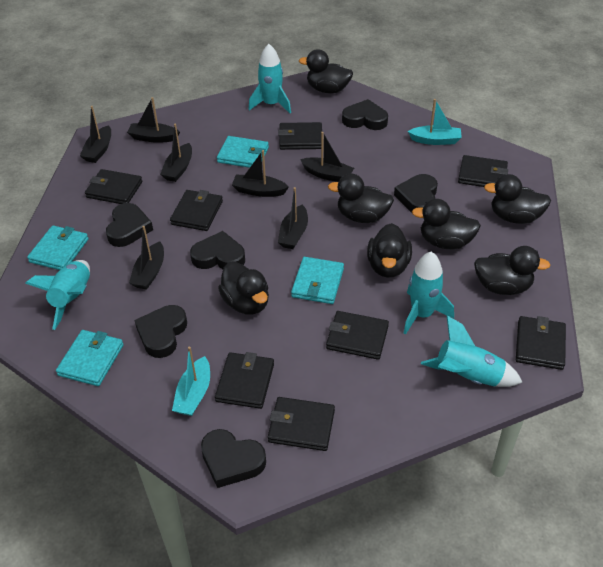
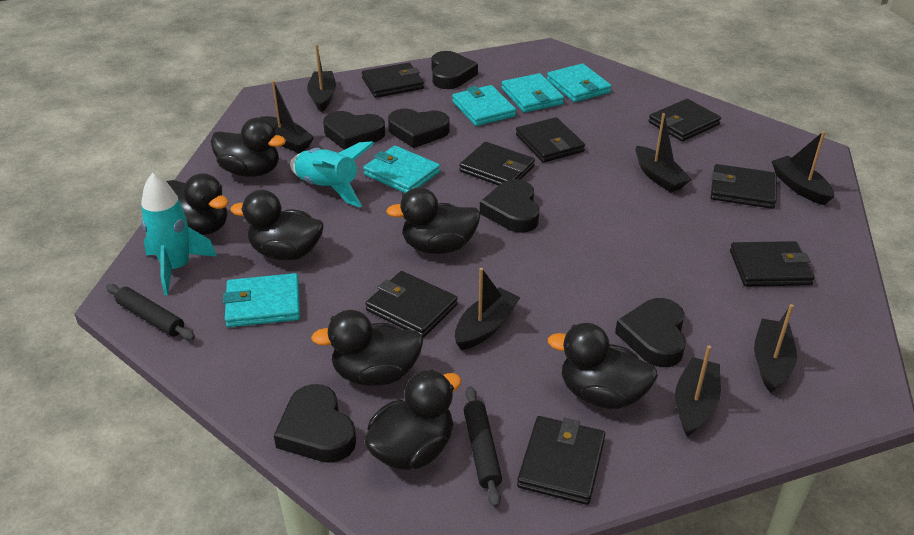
black rolling pin: 0 -> 2
turquoise boat: 2 -> 0
turquoise rocket: 4 -> 2
turquoise wallet: 4 -> 5

